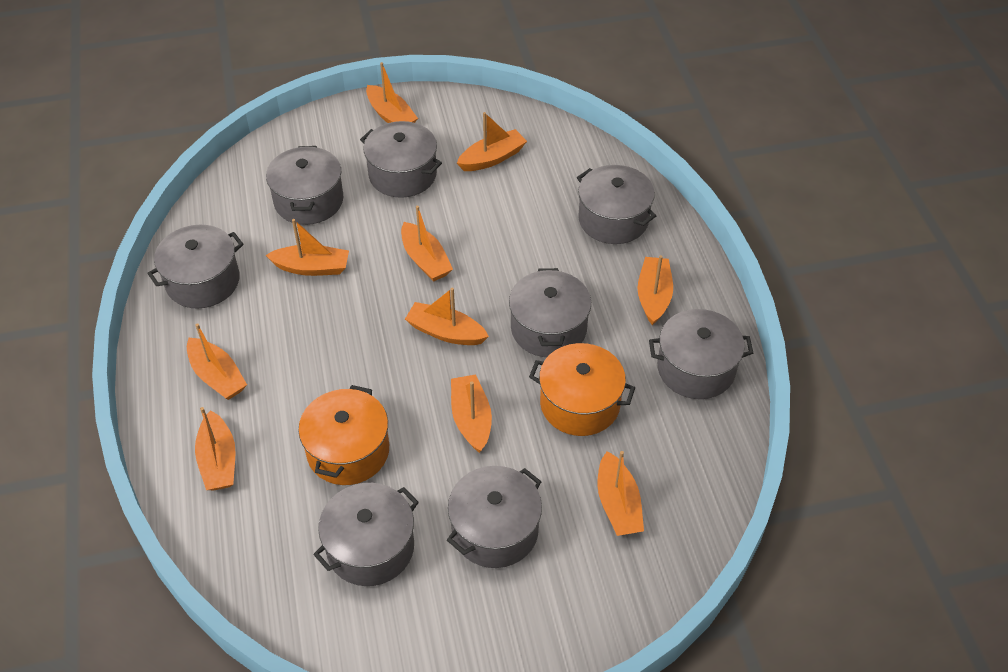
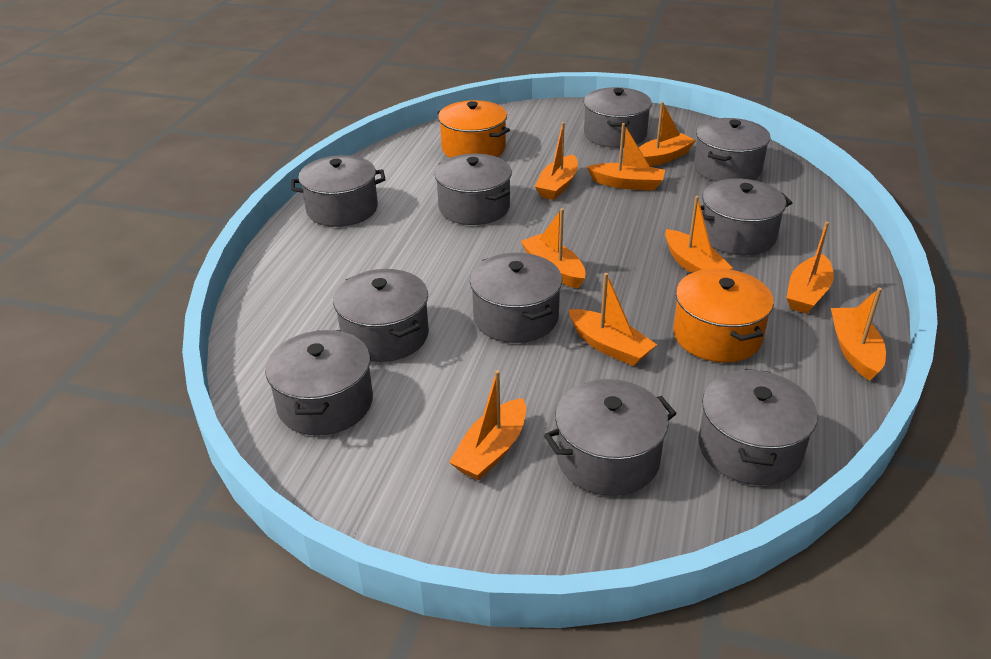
grey pot: 8 -> 10
orange boat: 10 -> 9

